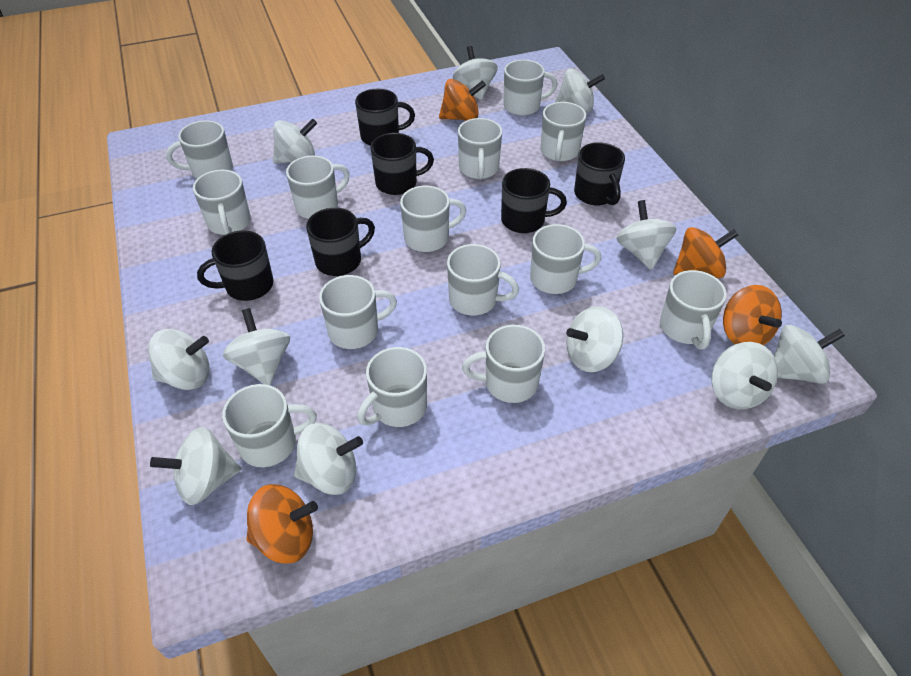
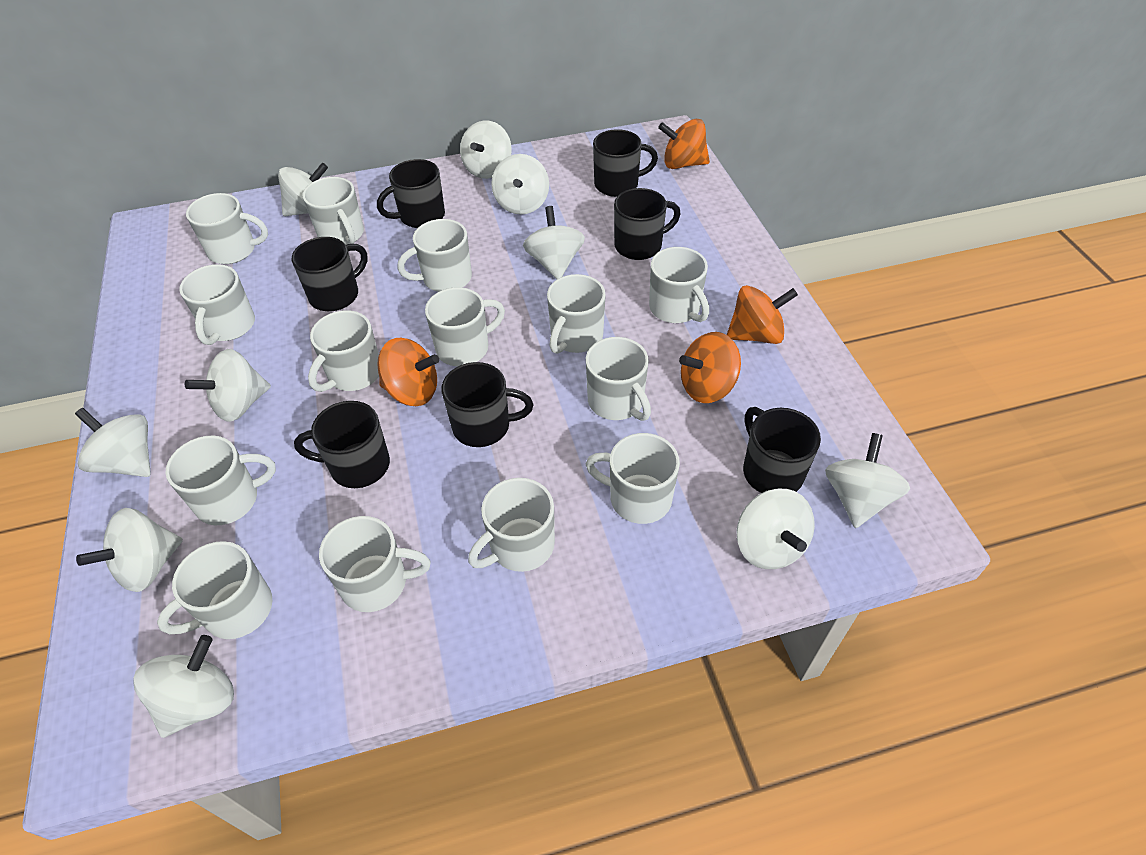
black mug: 6 -> 7
white spinning top: 11 -> 10

